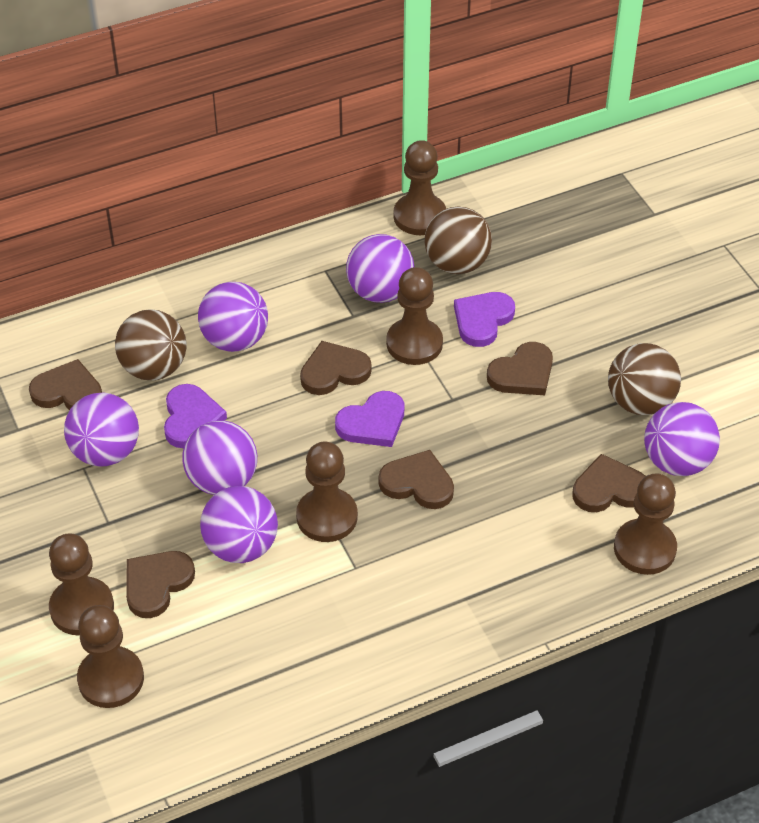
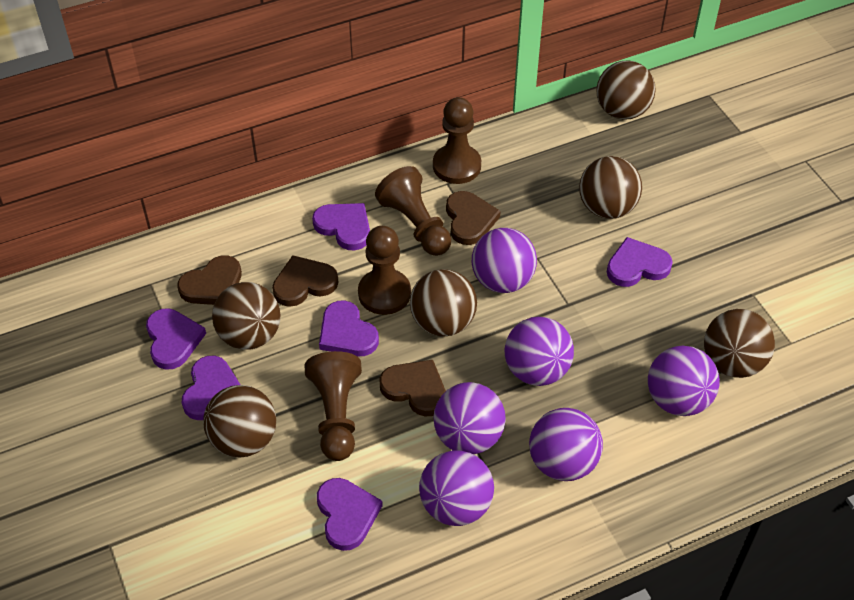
brown ball: 3 -> 6
brown heart: 6 -> 4
brown pawn: 6 -> 4
purple heart: 3 -> 6

